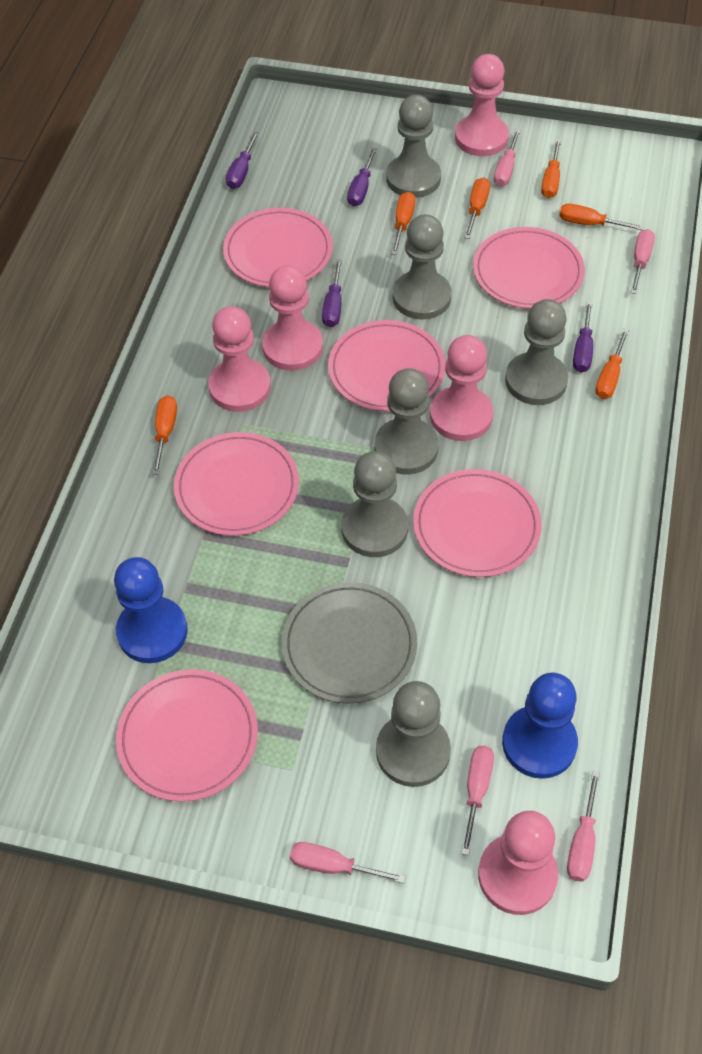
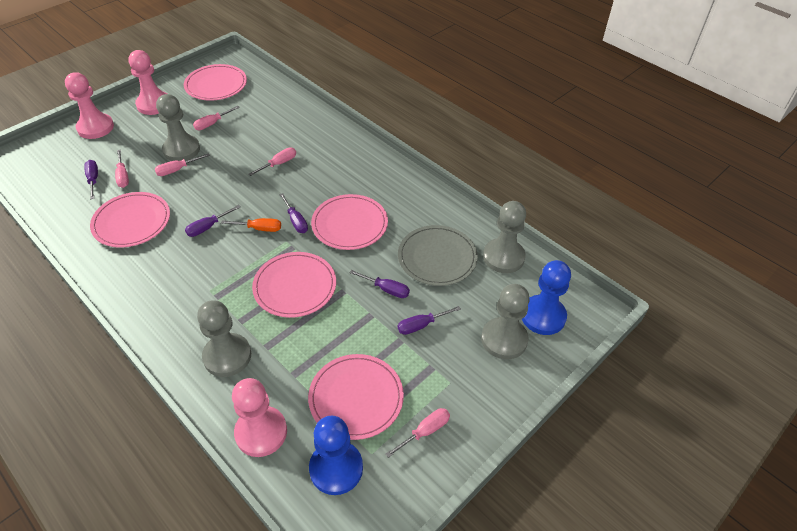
grey pawn: 6 -> 4
orange screwdriver: 6 -> 1
pink pawn: 5 -> 3
pink plate: 6 -> 5
purple screwdriver: 4 -> 5

